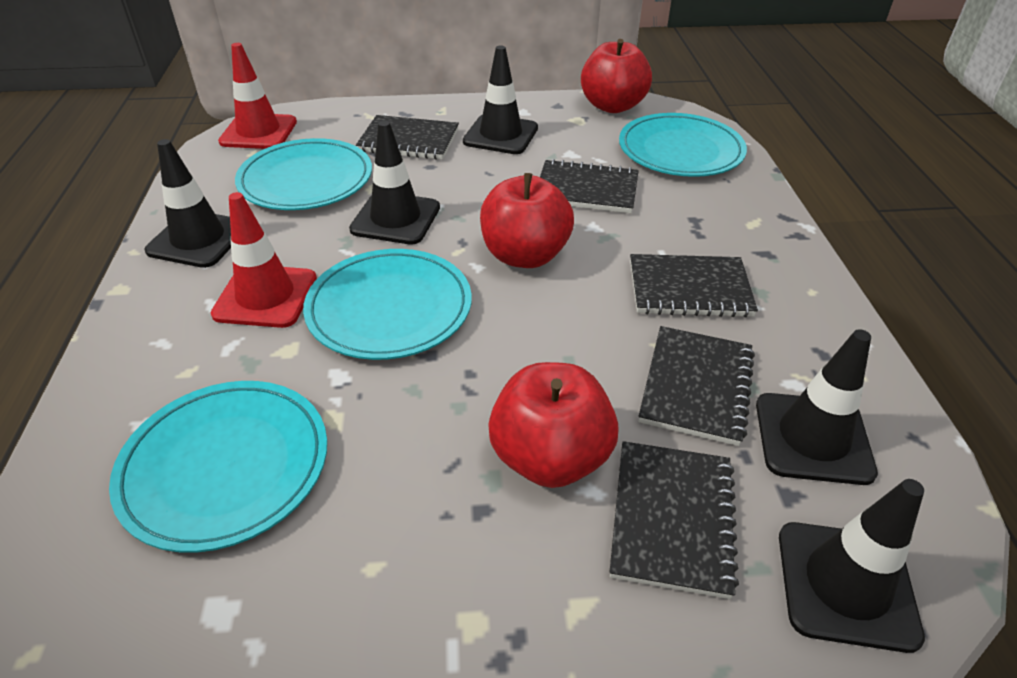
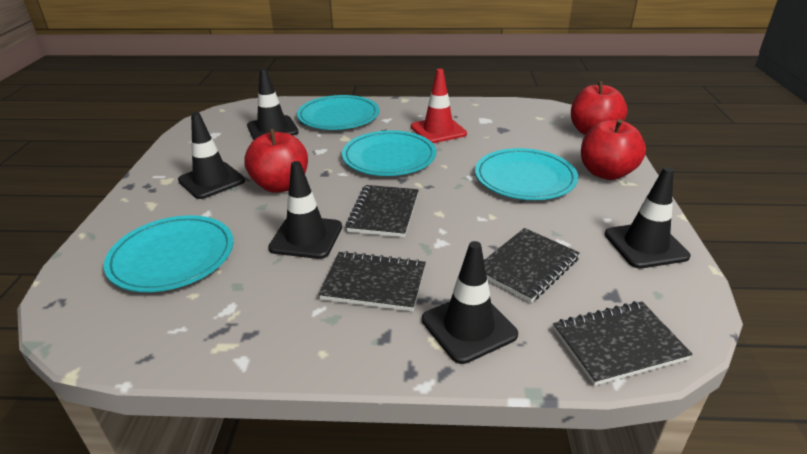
black notebook: 5 -> 4
red traffic cone: 2 -> 1

